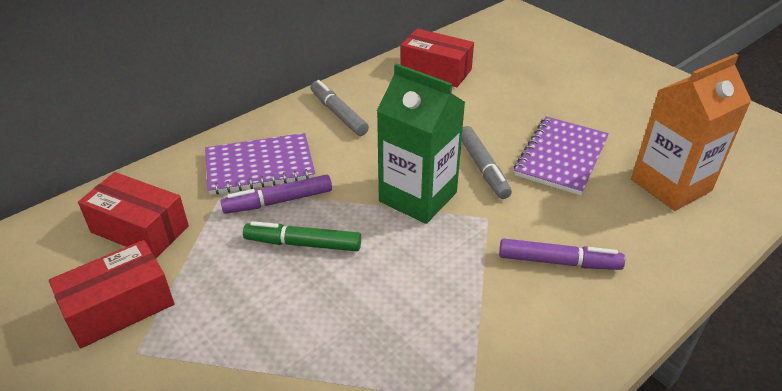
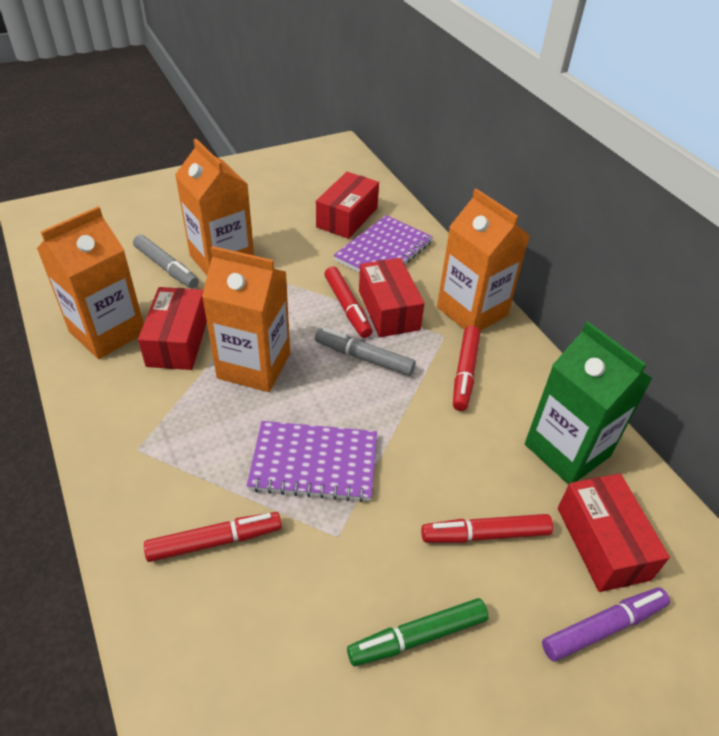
orange carton: 1 -> 4
purple marker: 2 -> 1
red box: 3 -> 4
red marker: 0 -> 4

